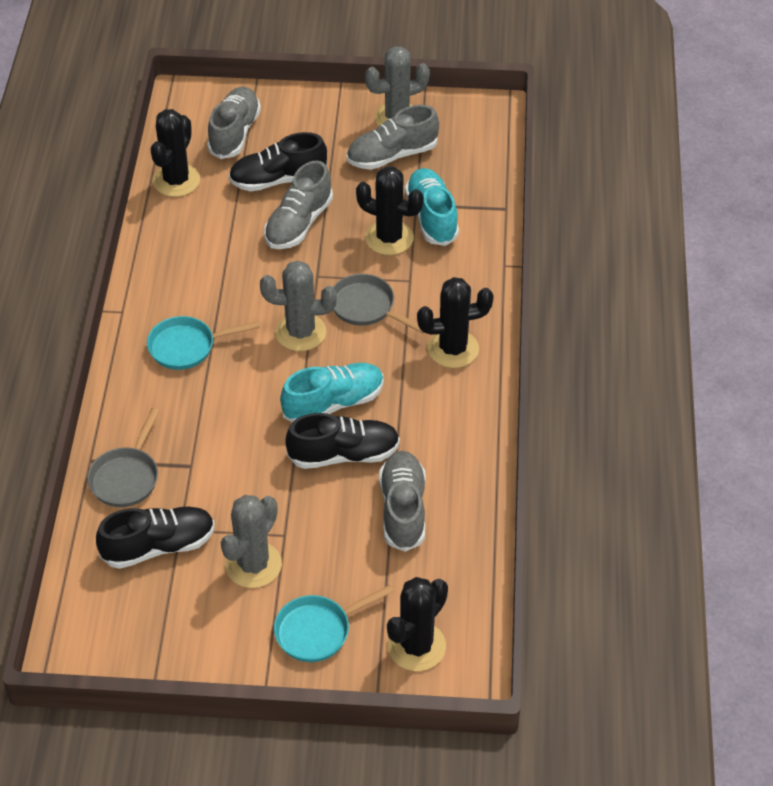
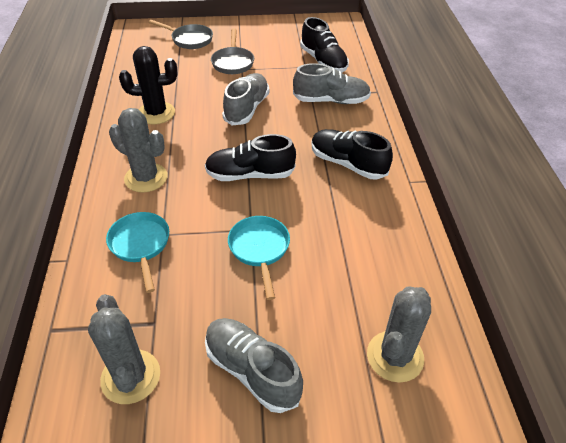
black cactus: 4 -> 1
grey shoe: 4 -> 3
turquoise shoe: 2 -> 0

